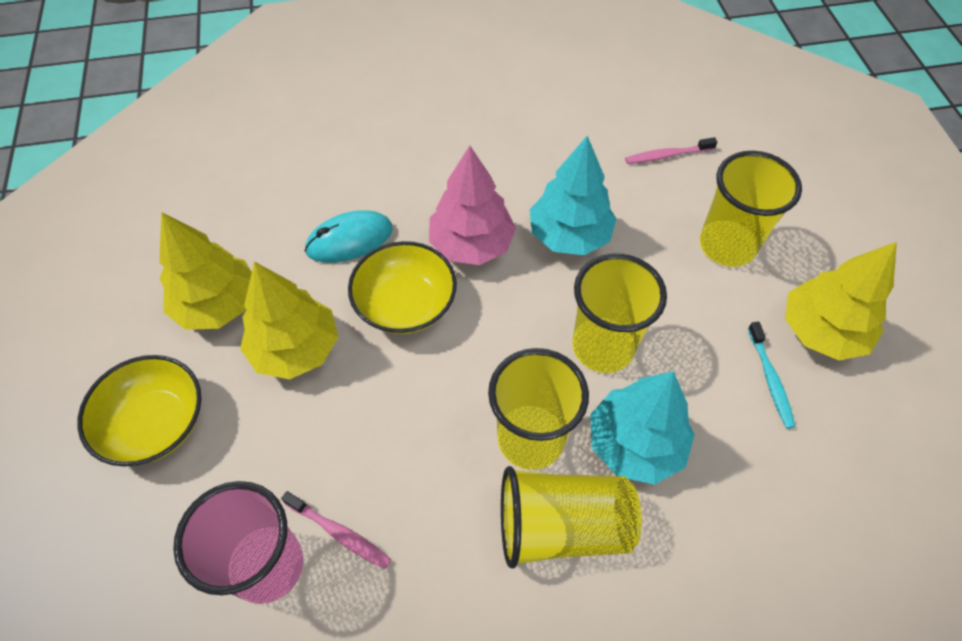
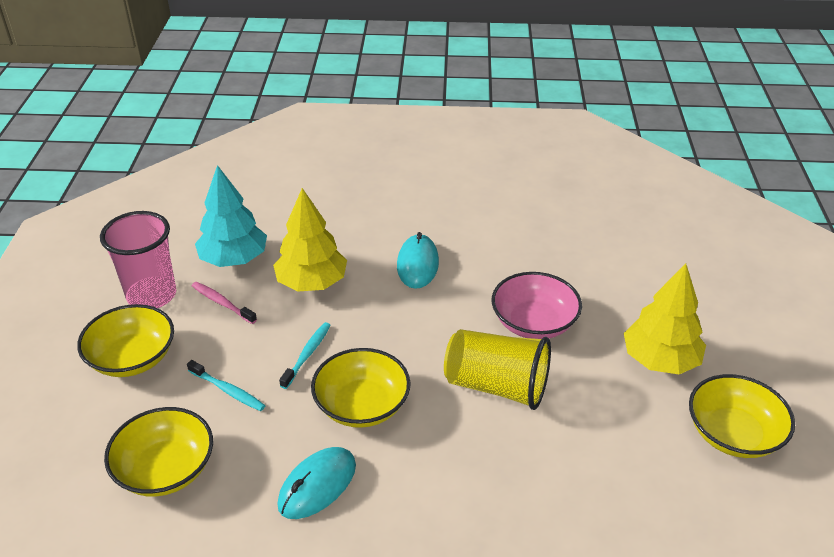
pink bowl: 0 -> 1
pink toothbrush: 2 -> 1
pink tree: 1 -> 0
turquoise mouse: 1 -> 2
turquoise toothbrush: 1 -> 2
turquoise tree: 2 -> 1
yellow bowl: 2 -> 4
yellow cup: 4 -> 1
yellow tree: 3 -> 2

